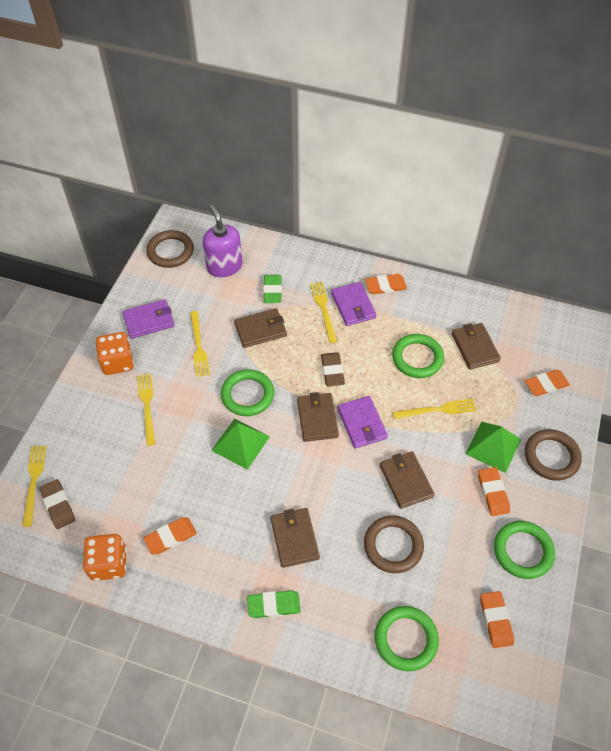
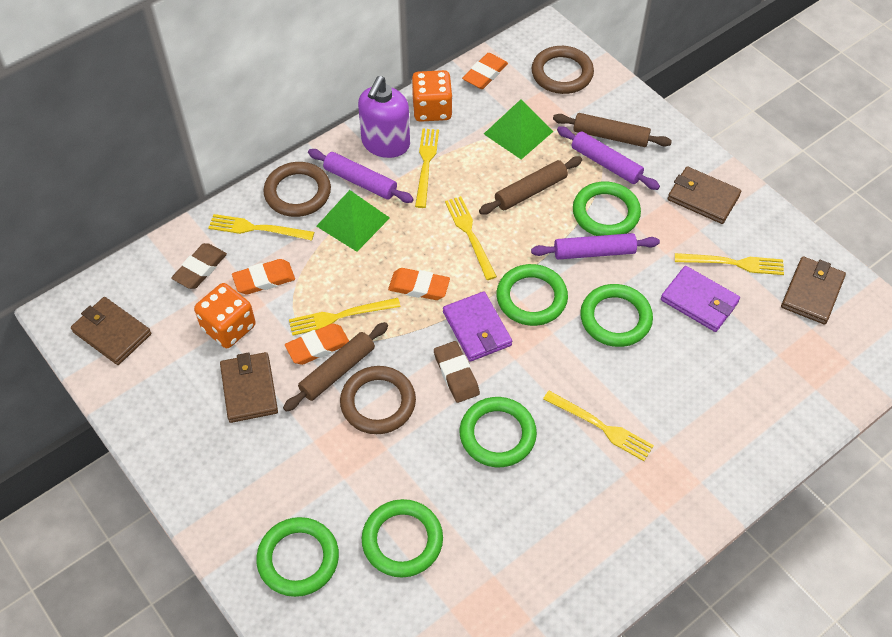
brown rolling pin: 0 -> 3
brown wallet: 5 -> 4
green eraser: 2 -> 0
green ring: 4 -> 6
orange eraser: 5 -> 4
purple rolling pin: 0 -> 3
purple wallet: 3 -> 2
yellow fork: 5 -> 6

